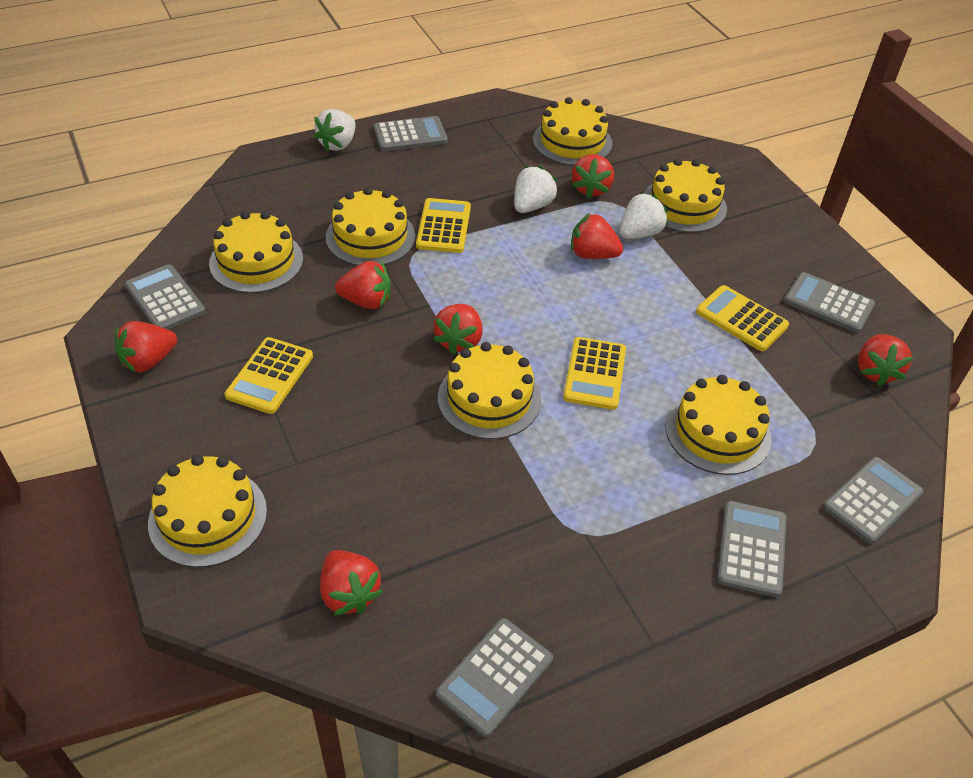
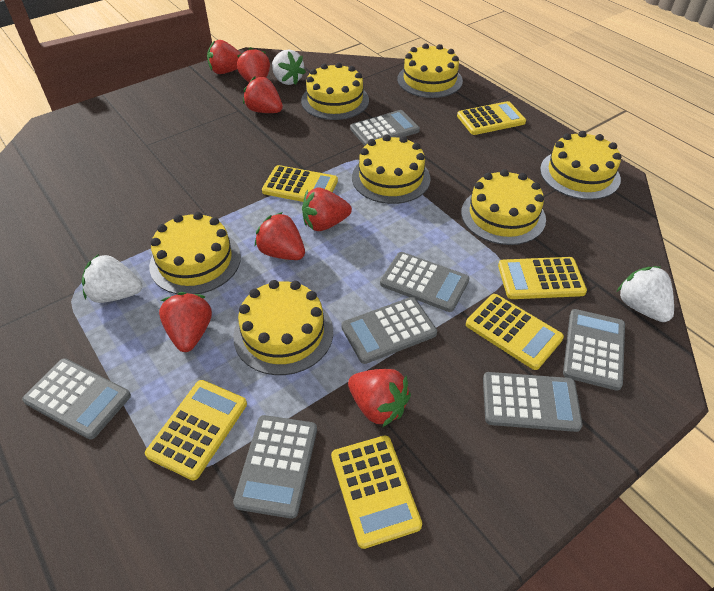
grey calculator: 6 -> 7
yellow calculator: 4 -> 6

